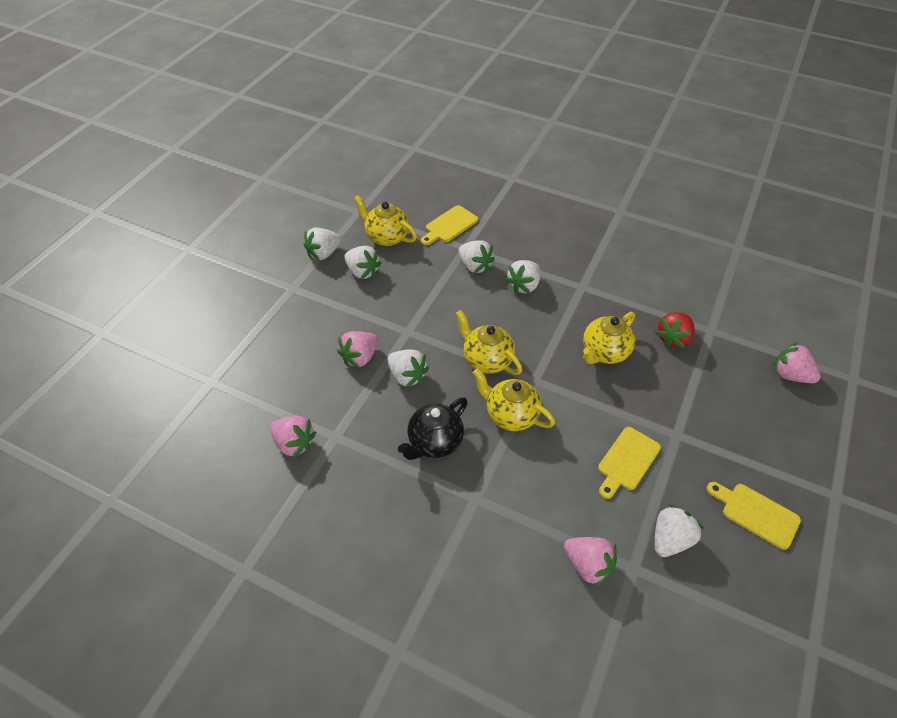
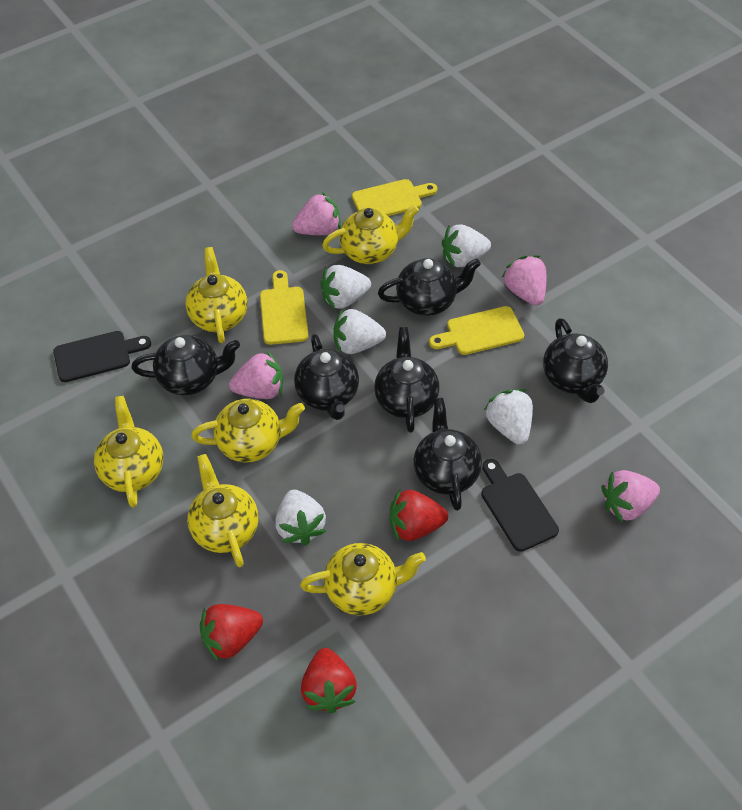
black cutting board: 0 -> 2
black teapot: 1 -> 6
red strawberry: 1 -> 3
white strawberry: 6 -> 5
yellow teapot: 4 -> 6

